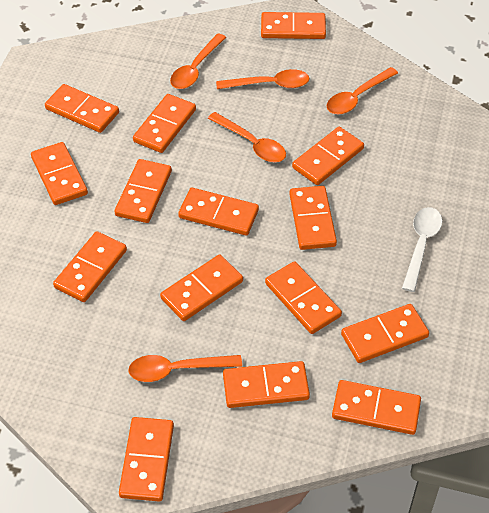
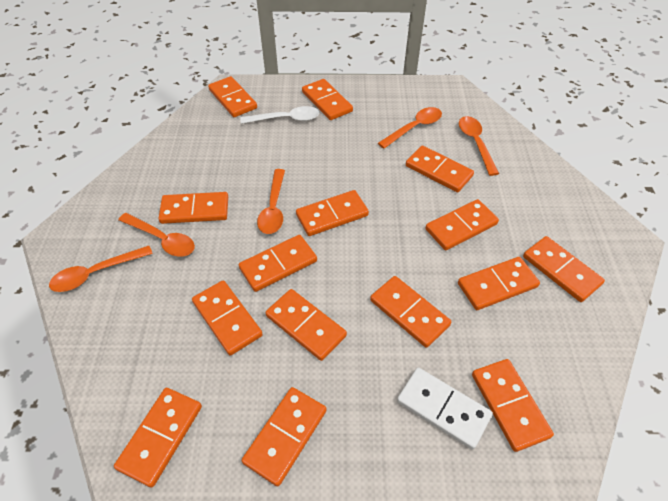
white domino: 0 -> 1

